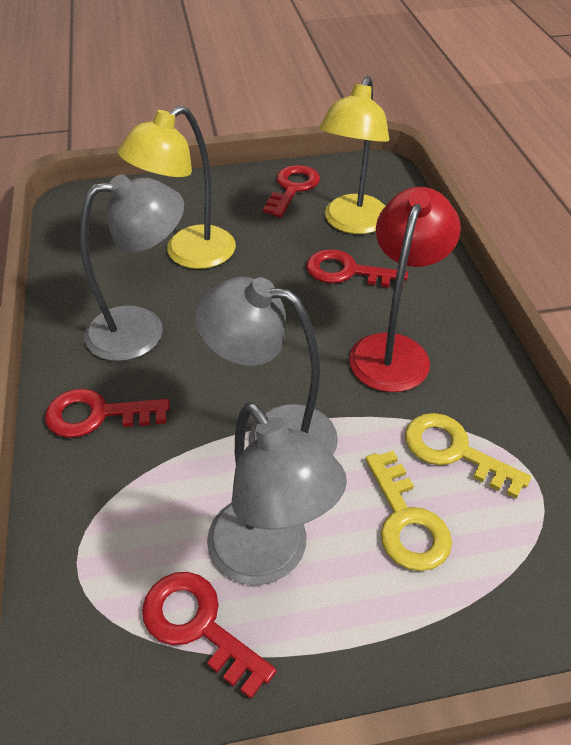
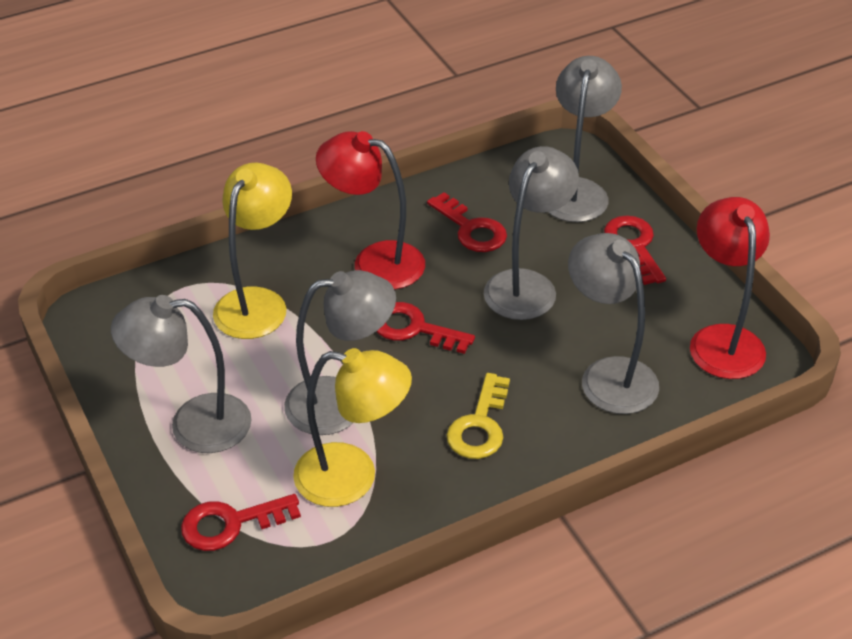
grey lamp: 3 -> 5
red lamp: 1 -> 2
yellow key: 2 -> 1

